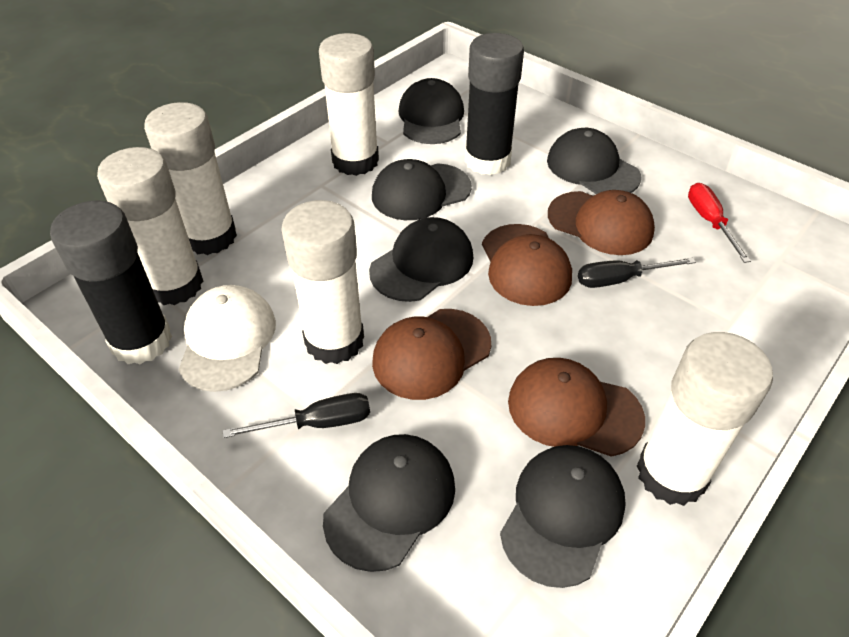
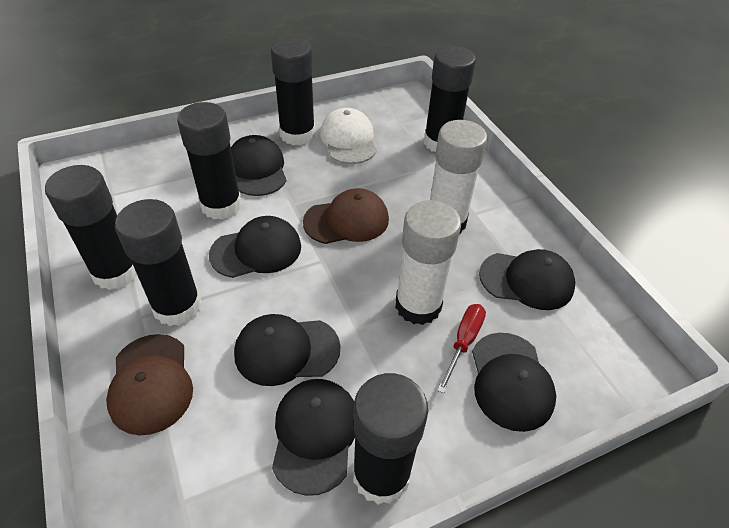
black glue stick: 2 -> 6
black screwdriver: 2 -> 0
brown cap: 4 -> 2
white glue stick: 5 -> 2

